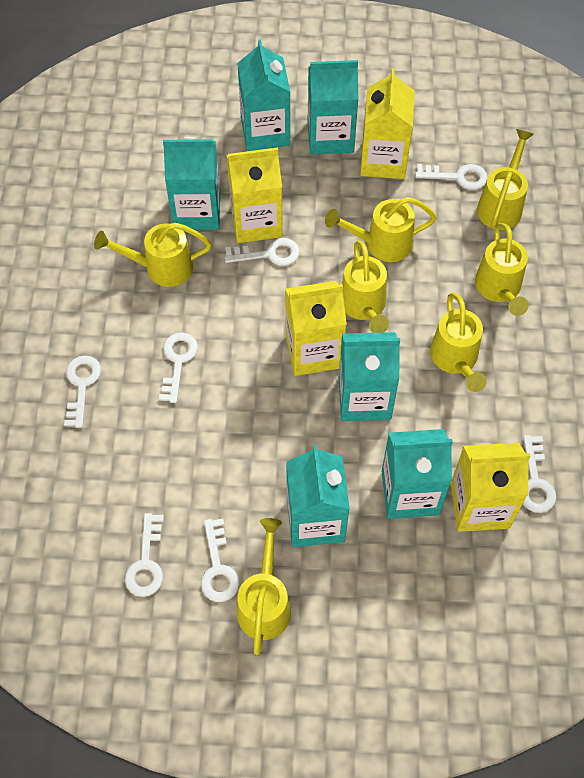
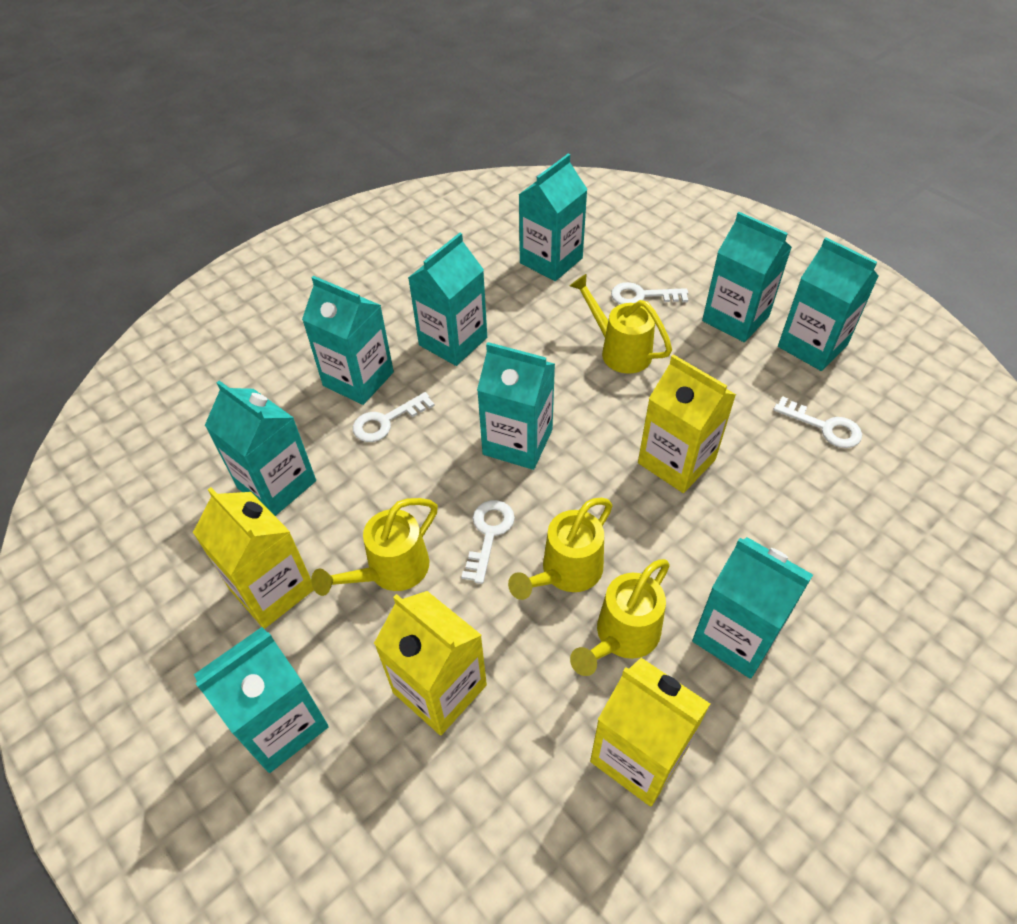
turquoise carton: 6 -> 9
white key: 7 -> 4
yellow watering can: 7 -> 4

